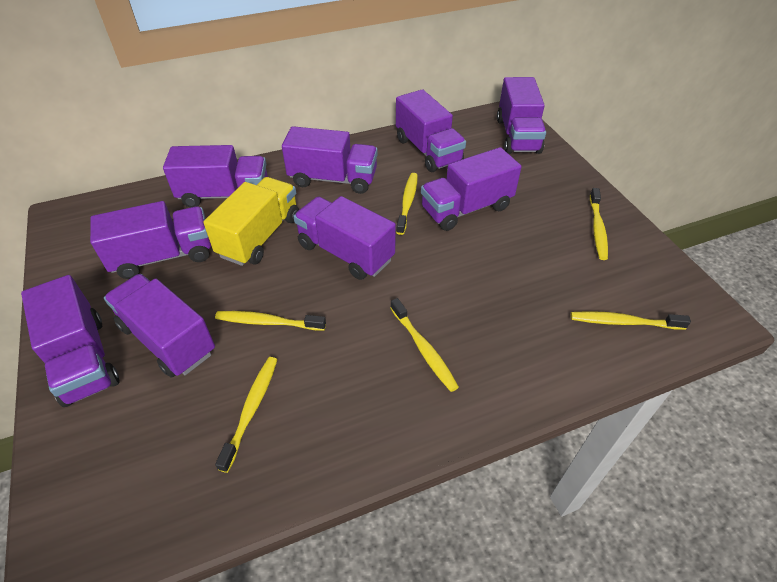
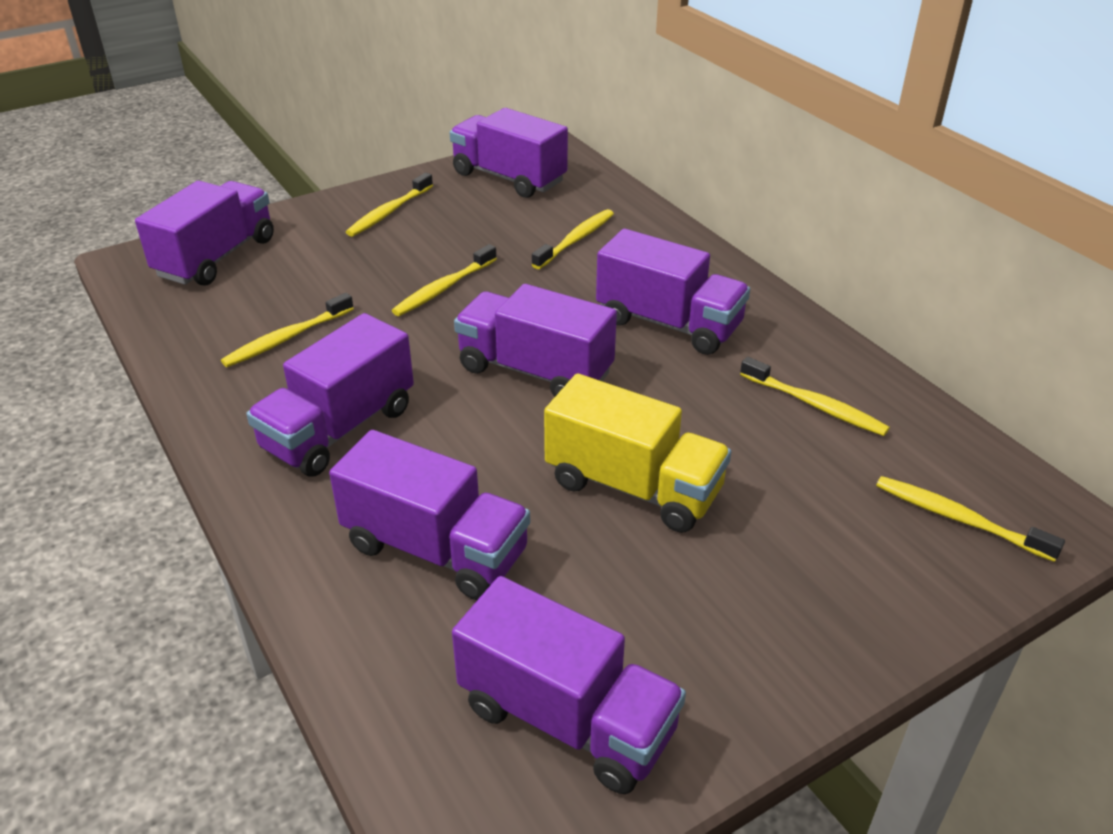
purple truck: 9 -> 7

